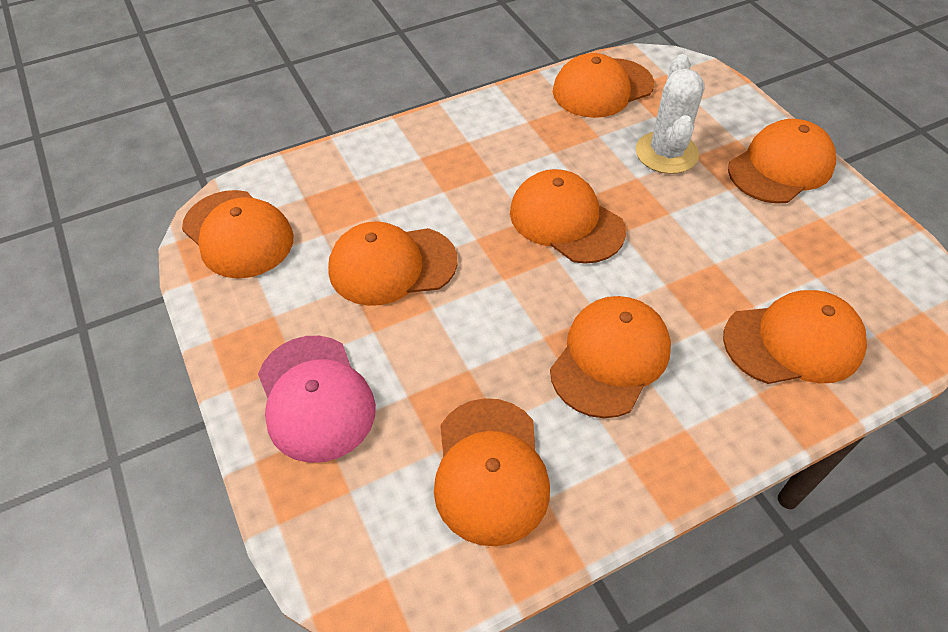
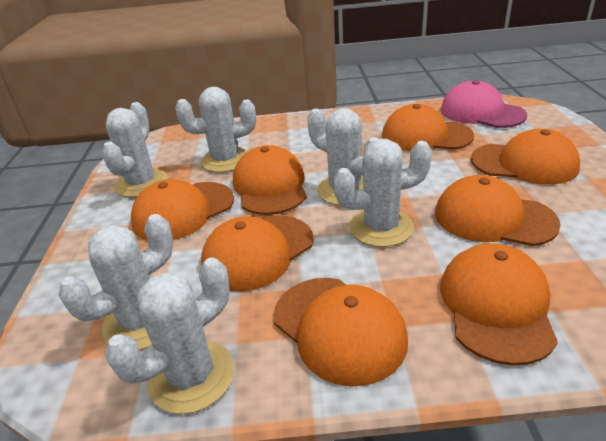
white cactus: 1 -> 6

